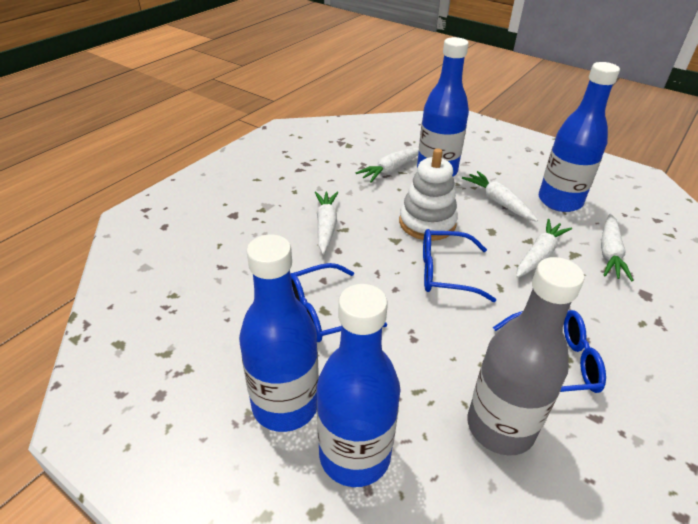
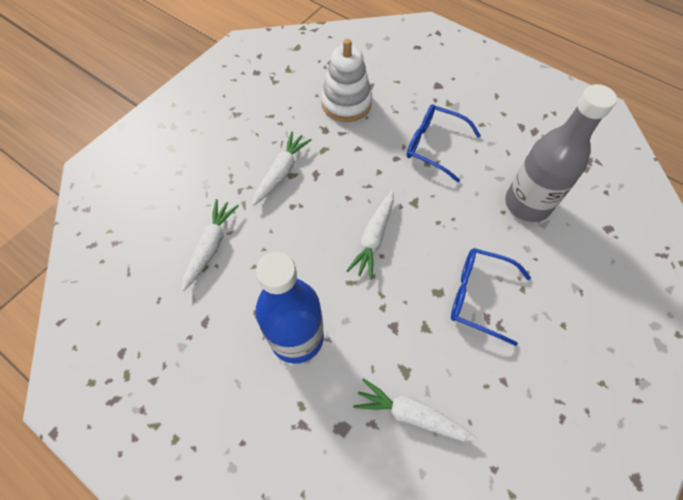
blue bottle: 4 -> 1
blue glasses: 3 -> 2
white carrot: 5 -> 4

